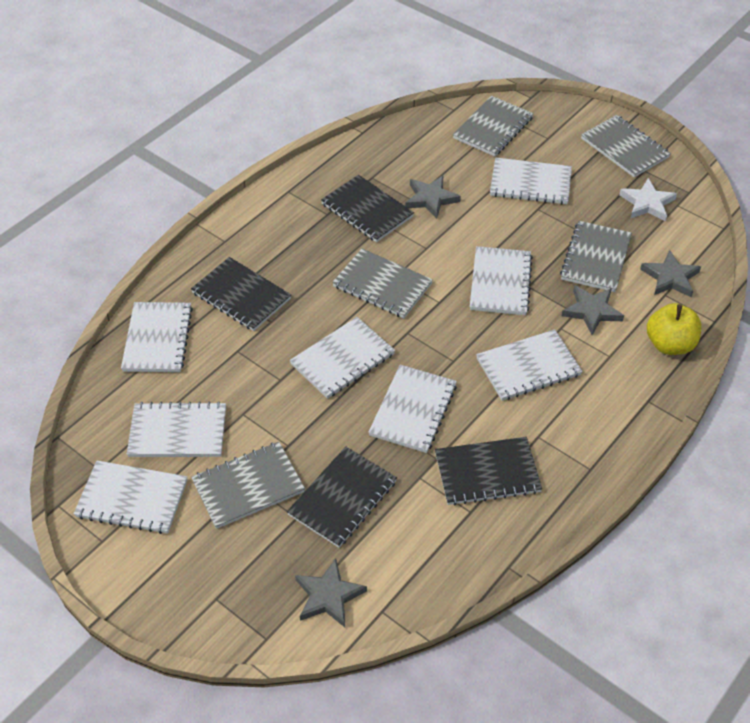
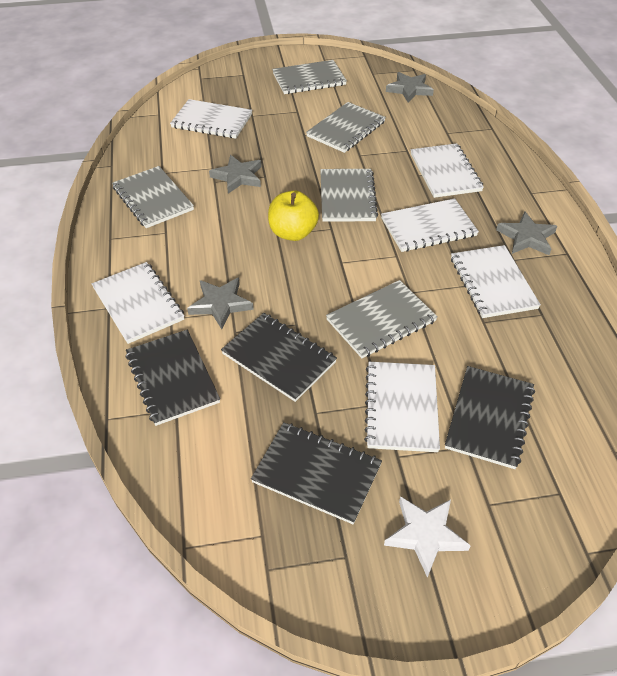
white notebook: 8 -> 6

